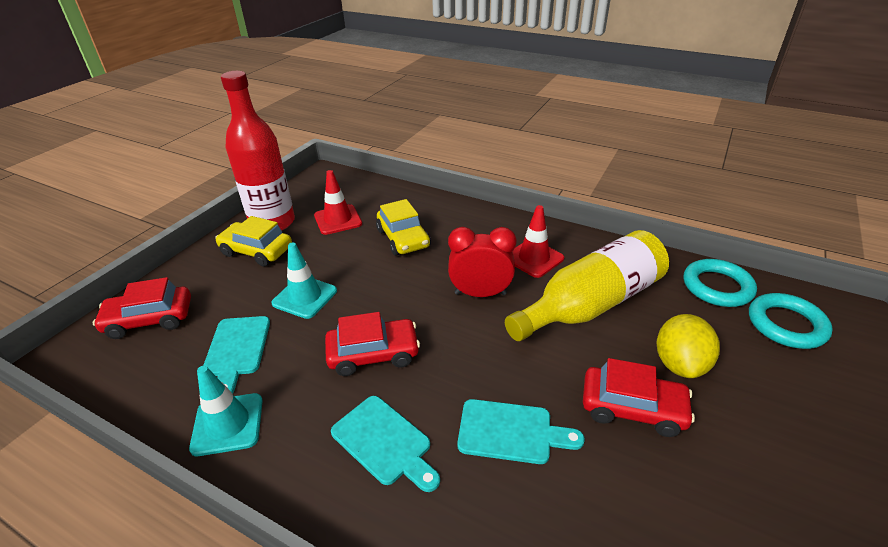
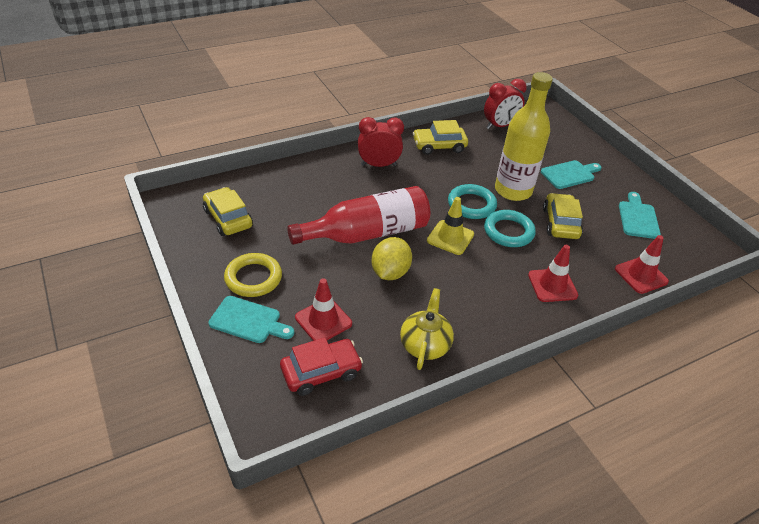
red car: 3 -> 1
red clock: 1 -> 2
red traffic cone: 2 -> 3
turquoise traffic cone: 2 -> 0
yellow car: 2 -> 3
yellow ring: 0 -> 1
yellow teapot: 0 -> 1
yellow traffic cone: 0 -> 1

